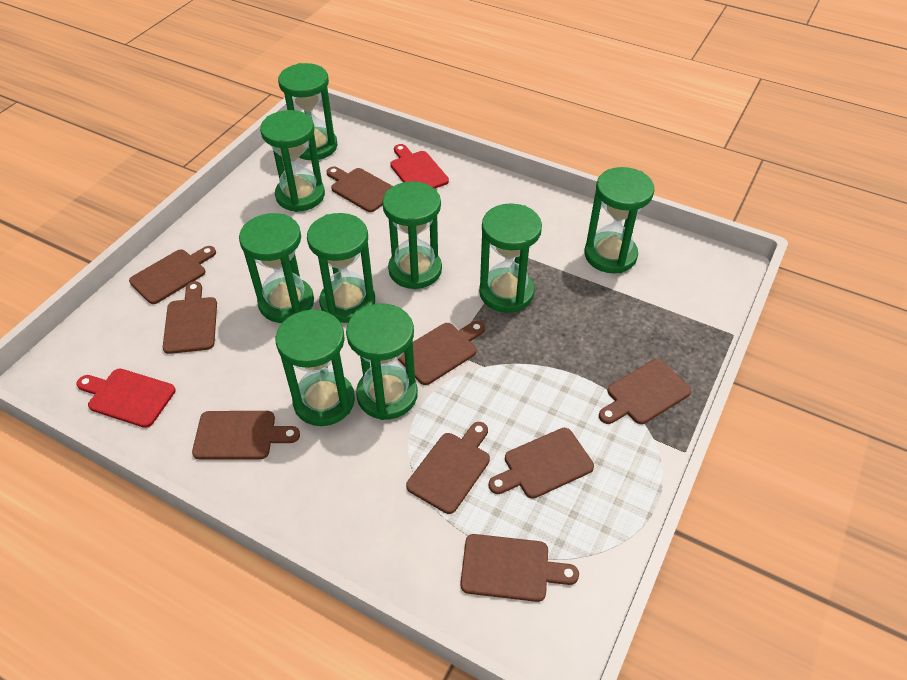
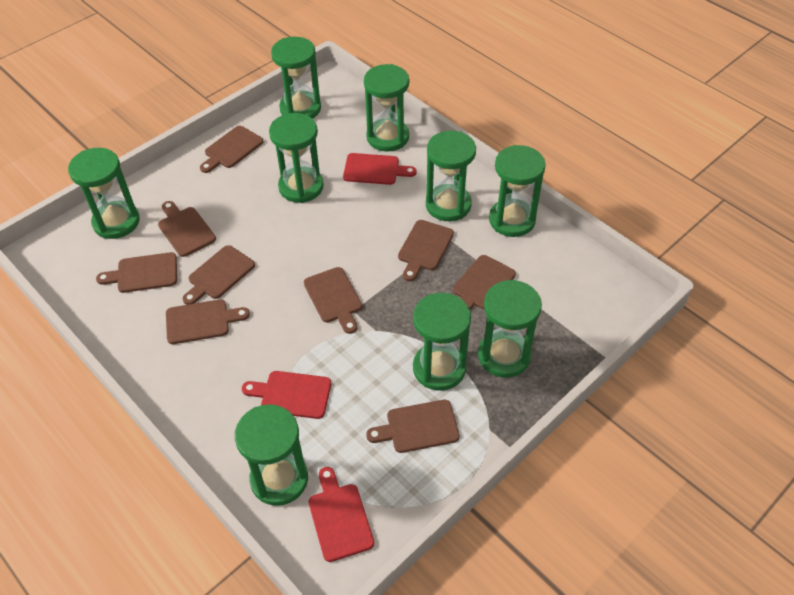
red cutting board: 2 -> 3

